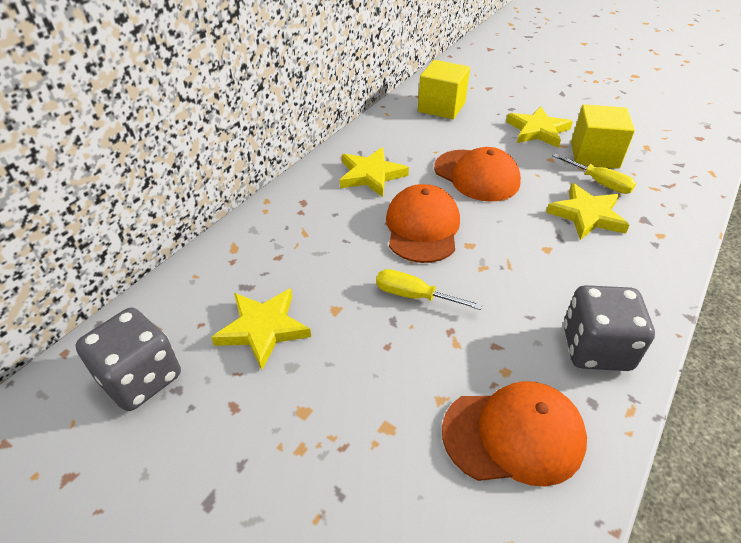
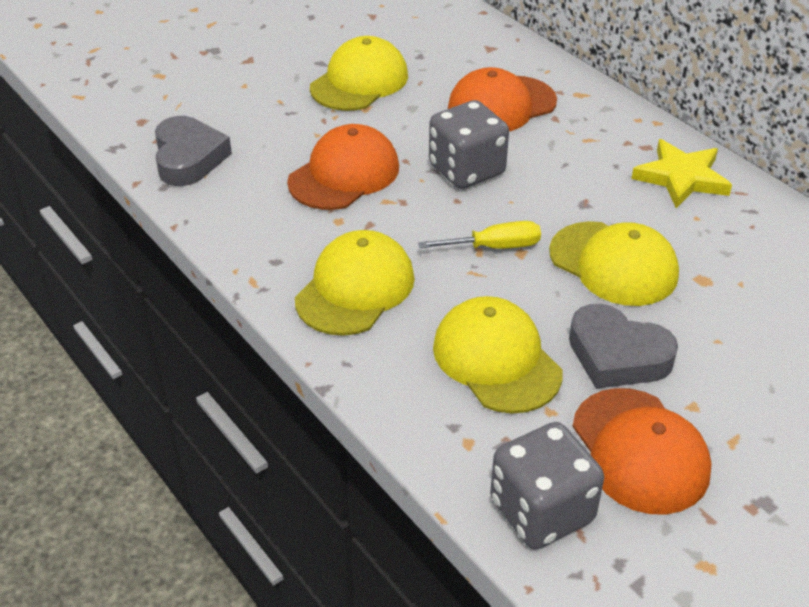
grey heart: 0 -> 2
yellow cap: 0 -> 4
yellow cube: 2 -> 0
yellow screwdriver: 2 -> 1
yellow star: 4 -> 1

